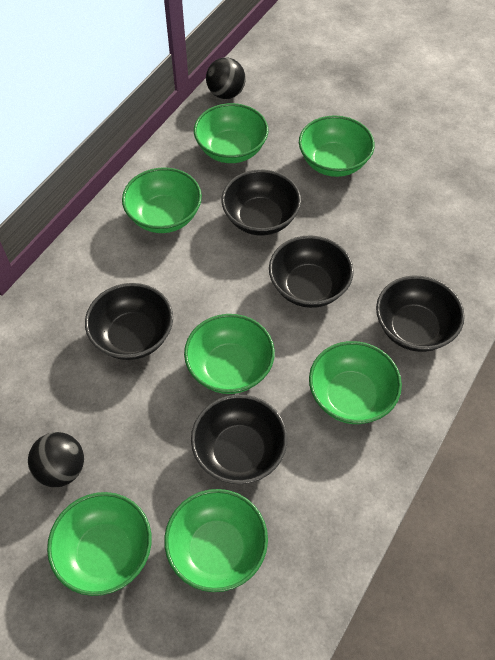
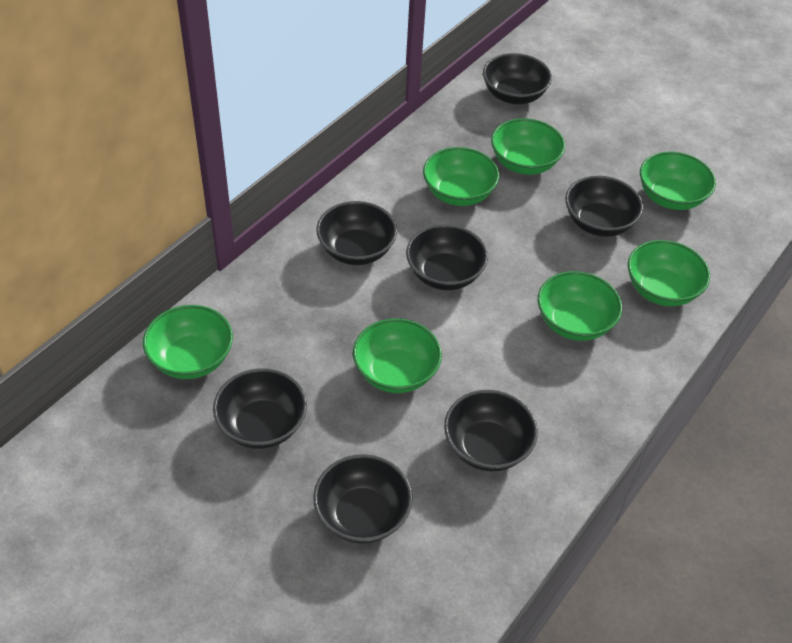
black ball: 2 -> 0
black bowl: 5 -> 7

